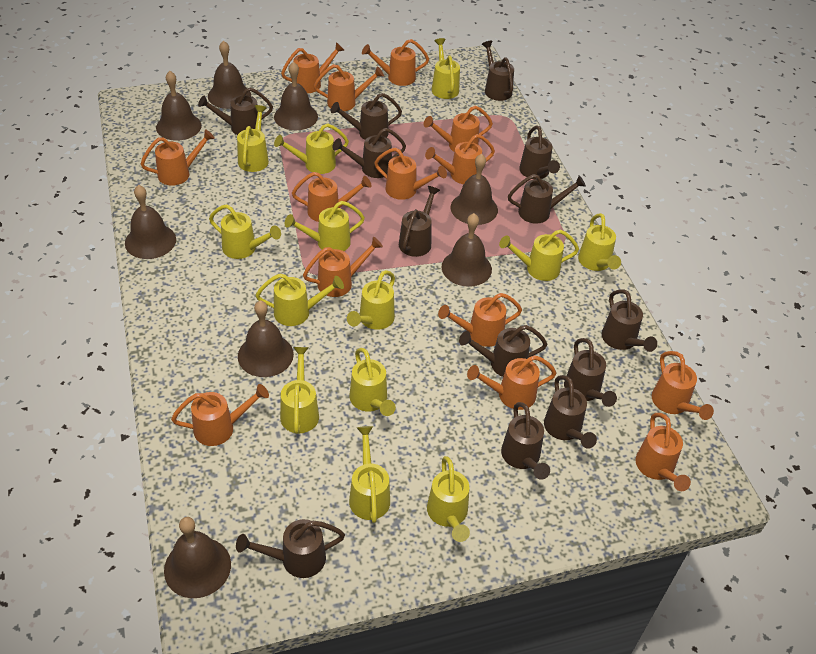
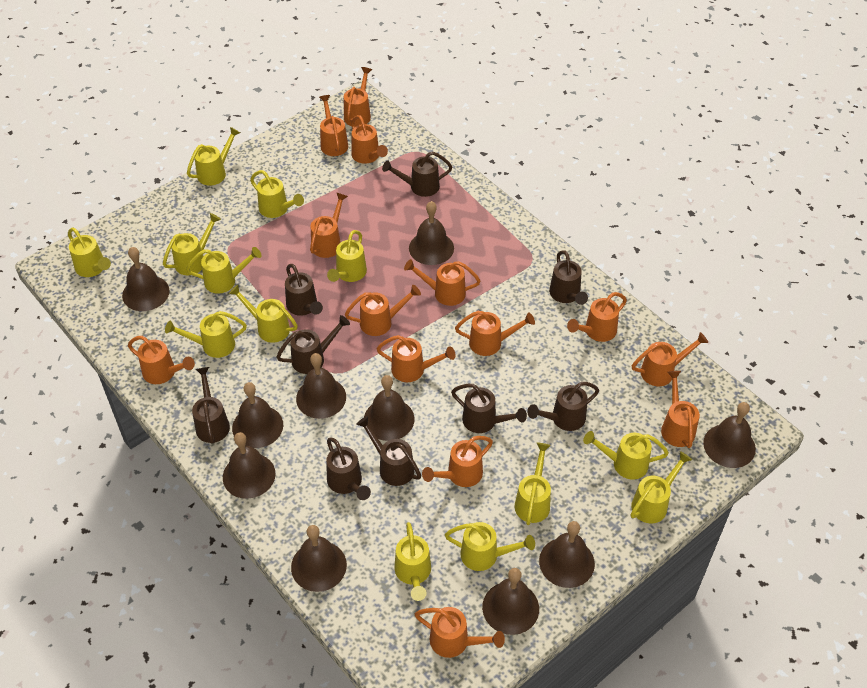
brown bell: 8 -> 10
brown watering can: 13 -> 9

